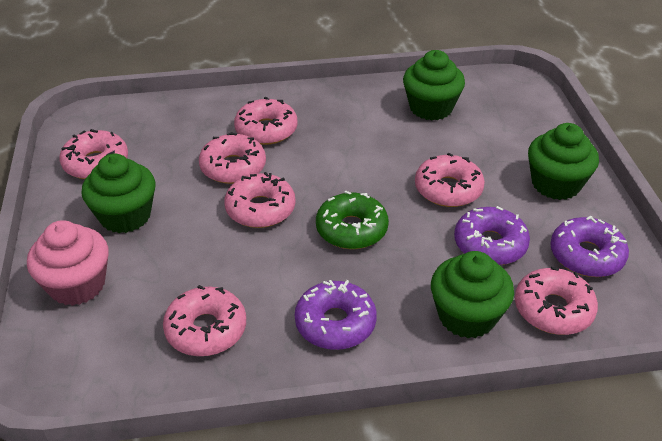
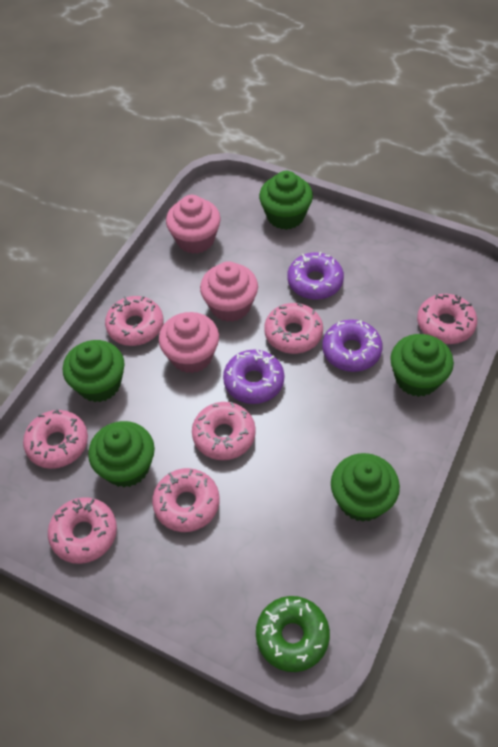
green cupcake: 4 -> 5
pink cupcake: 1 -> 3

